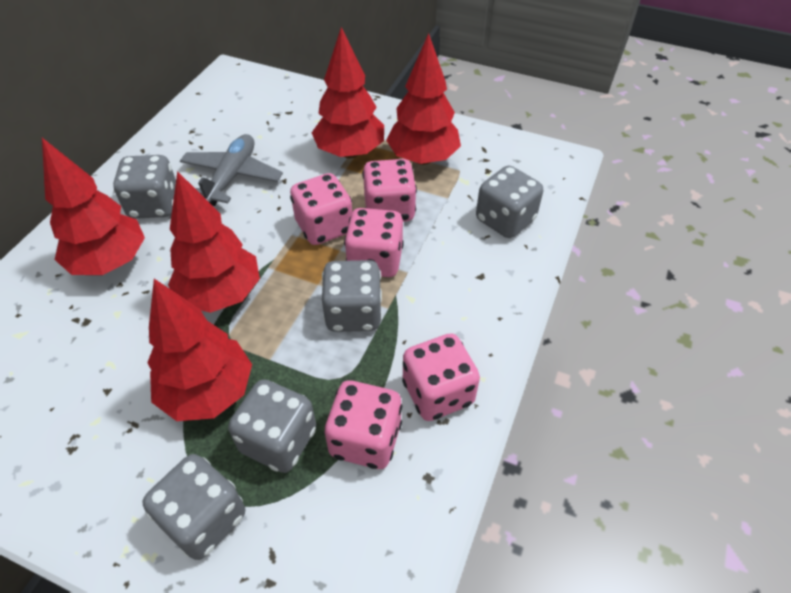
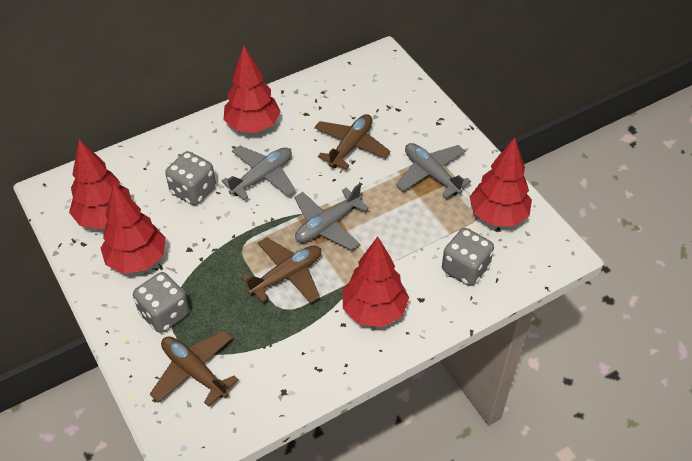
brown plane: 0 -> 3
grey dice: 5 -> 3
grey plane: 1 -> 3
pink dice: 5 -> 0

